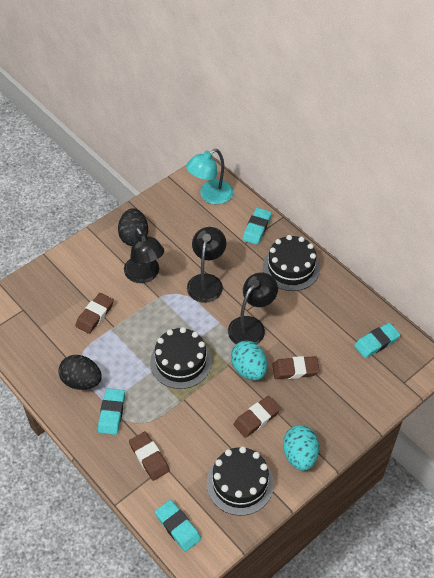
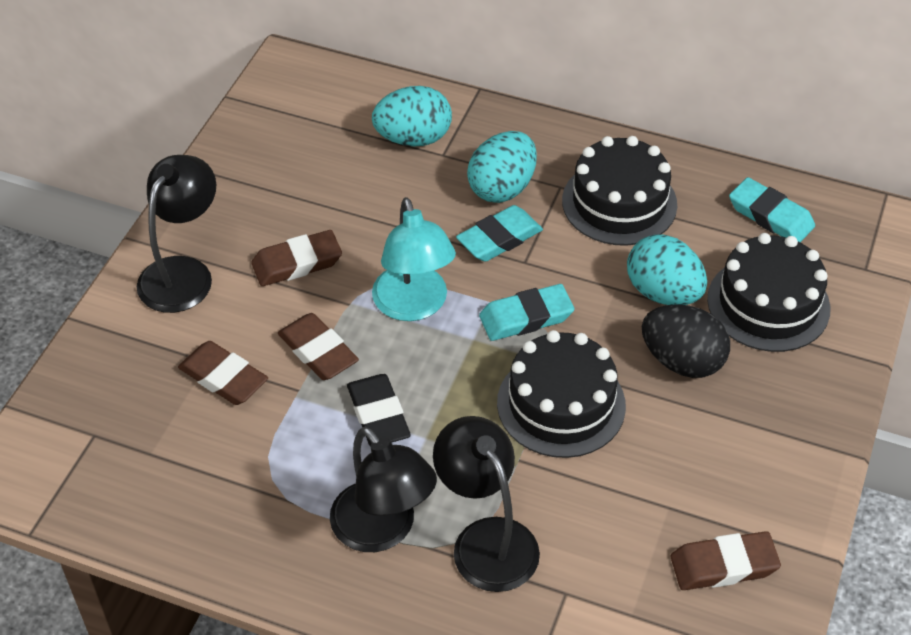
black egg: 2 -> 1
black eraser: 0 -> 1
turquoise egg: 2 -> 3
turquoise eraser: 4 -> 3

